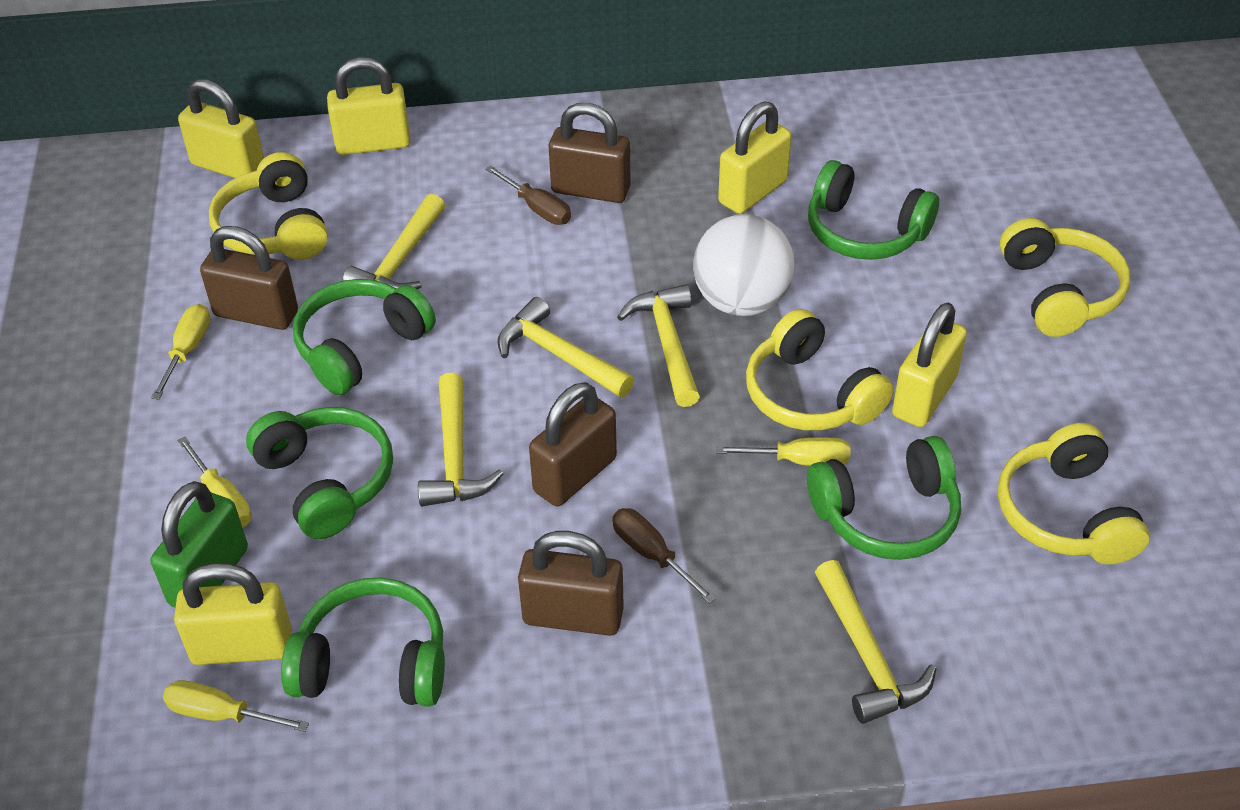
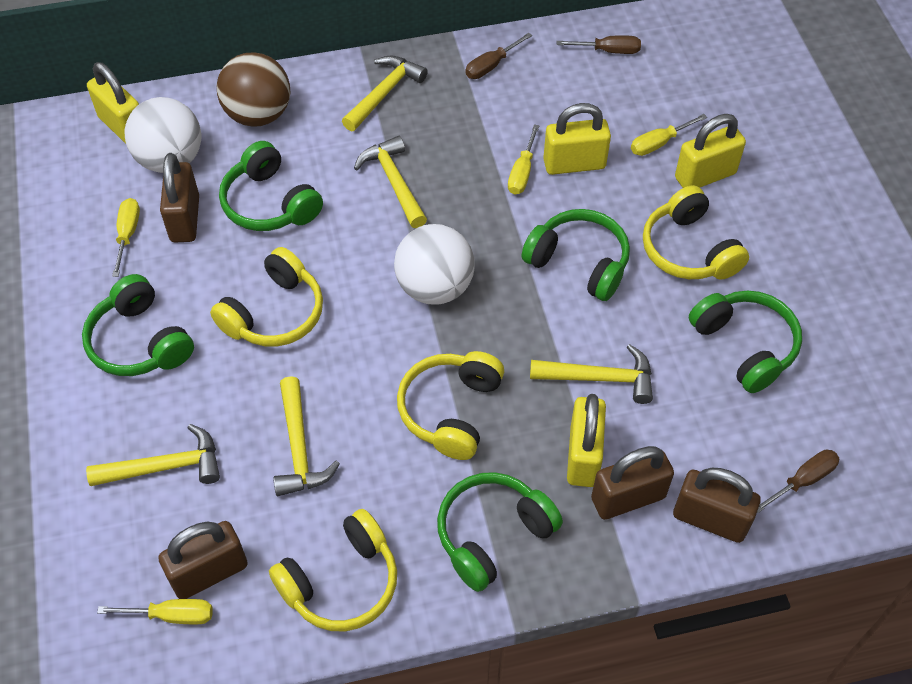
brown ball: 0 -> 1
brown screwdriver: 2 -> 3
green padlock: 1 -> 0
white ball: 1 -> 2
yellow padlock: 5 -> 4

